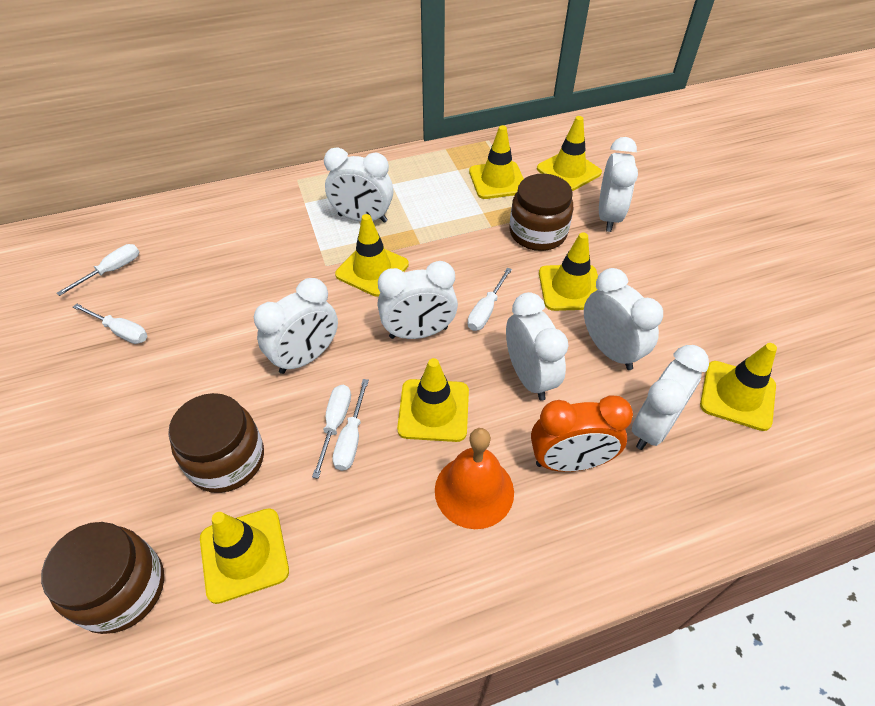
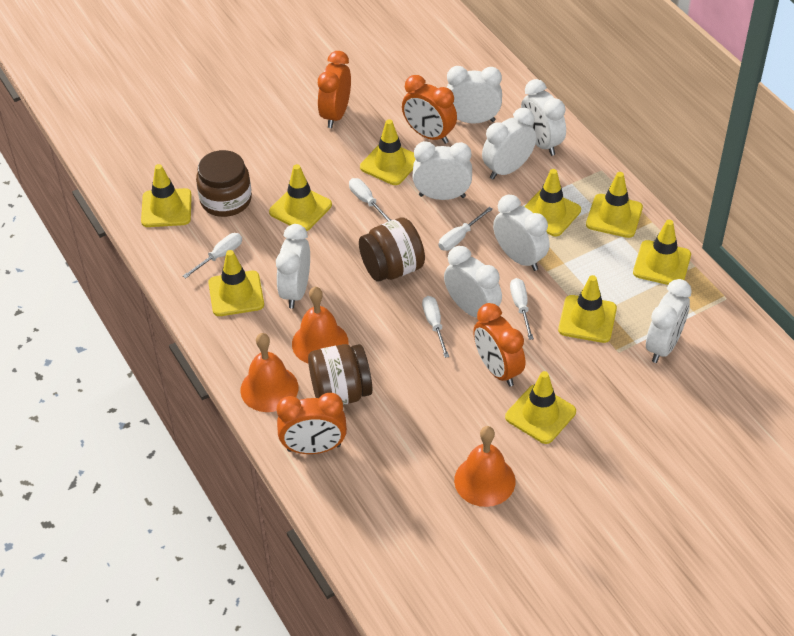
orange bell: 1 -> 3
orange clock: 1 -> 4
white clock: 7 -> 8
yellow traffic cone: 7 -> 9

